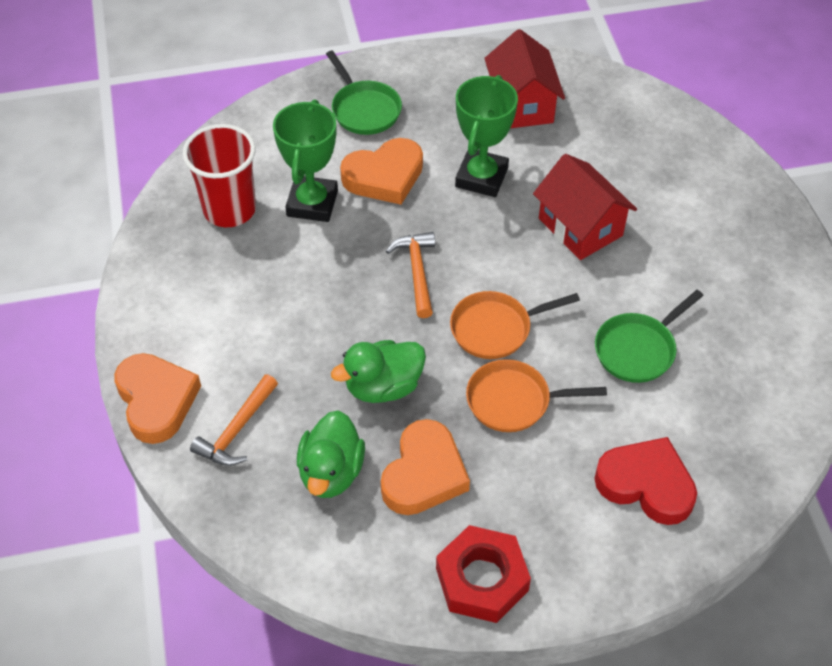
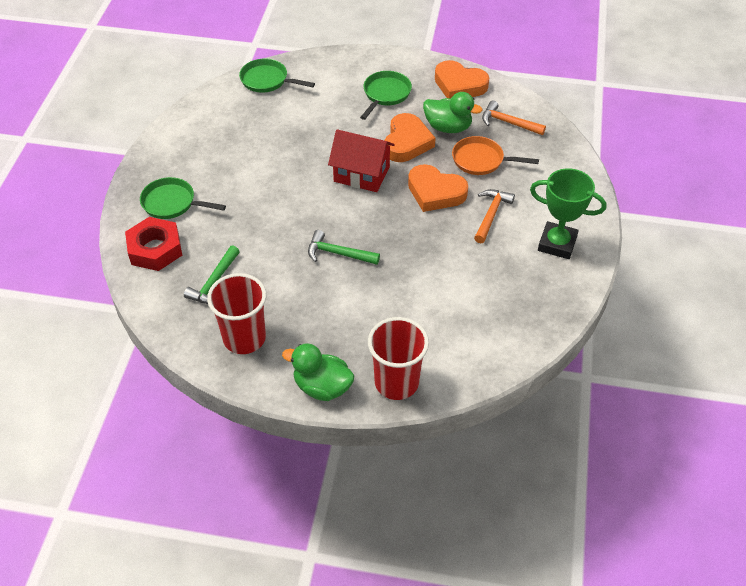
green hammer: 0 -> 2
green pan: 2 -> 3
green trophy: 2 -> 1
orange pan: 2 -> 1
red cup: 1 -> 2
red heart: 1 -> 0
red house: 2 -> 1

